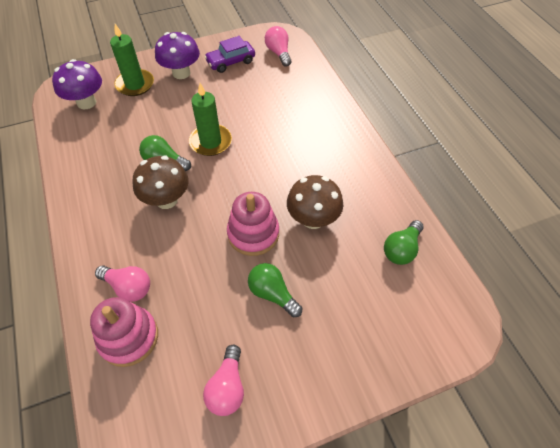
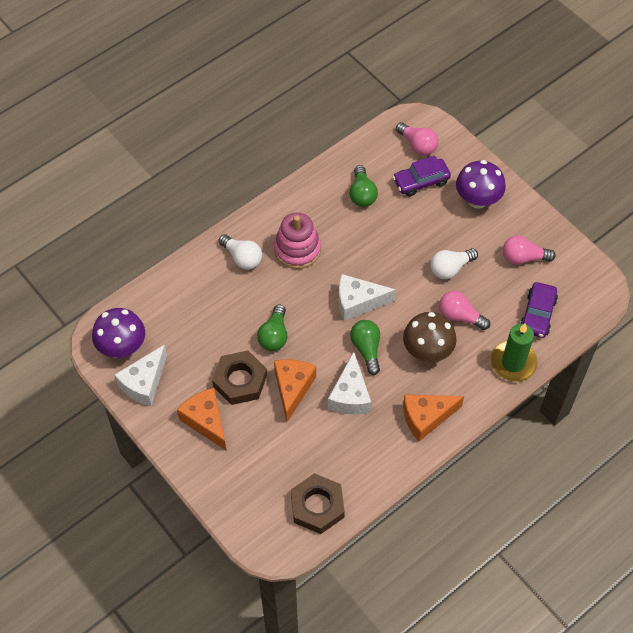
brown mushroom: 2 -> 1
brown nut: 0 -> 2
green candle: 2 -> 1
orange cheese: 0 -> 3
pink stacking toy: 2 -> 1
purple car: 1 -> 2
white cheese: 0 -> 3
white light bulb: 0 -> 2

